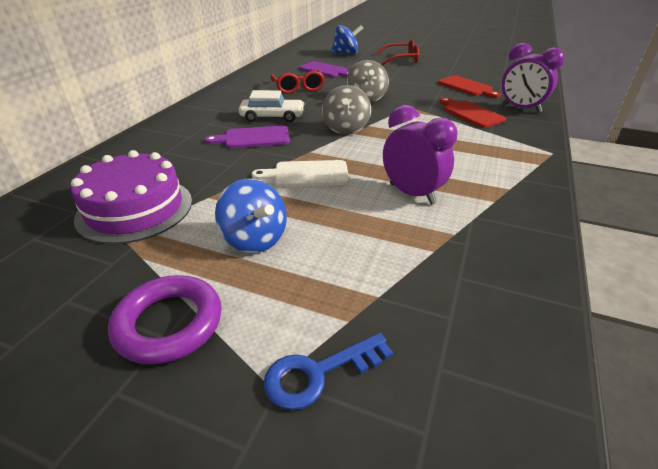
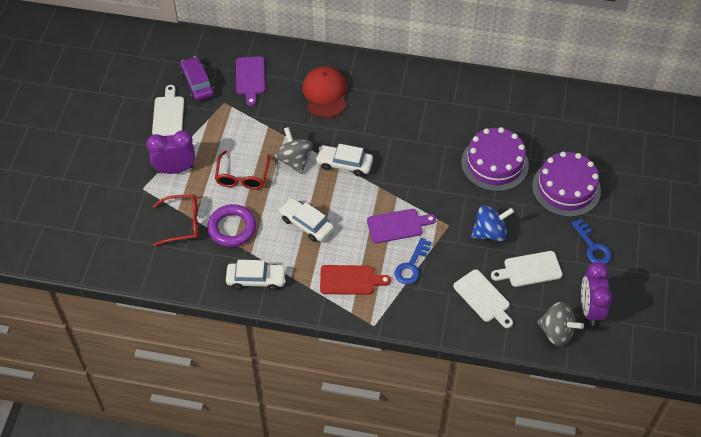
blue key: 1 -> 2
blue spinning top: 2 -> 1
purple cake: 1 -> 2
purple car: 0 -> 1
red cap: 0 -> 1
red cutting board: 2 -> 1
white car: 1 -> 3
white cutting board: 1 -> 3

